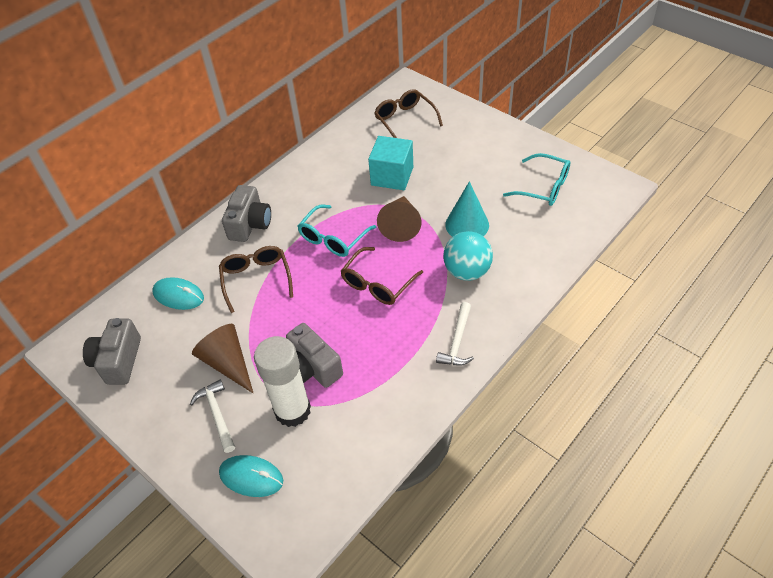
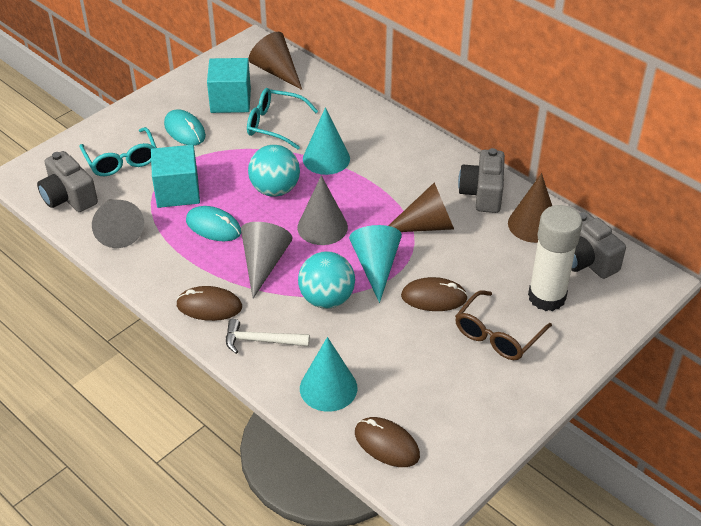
brown cone: 2 -> 3
brown glasses: 3 -> 1
brown mouse: 0 -> 3
grey cone: 0 -> 3
turquoise ball: 1 -> 2
turquoise cone: 1 -> 3
turquoise cube: 1 -> 2
white hammer: 2 -> 1

